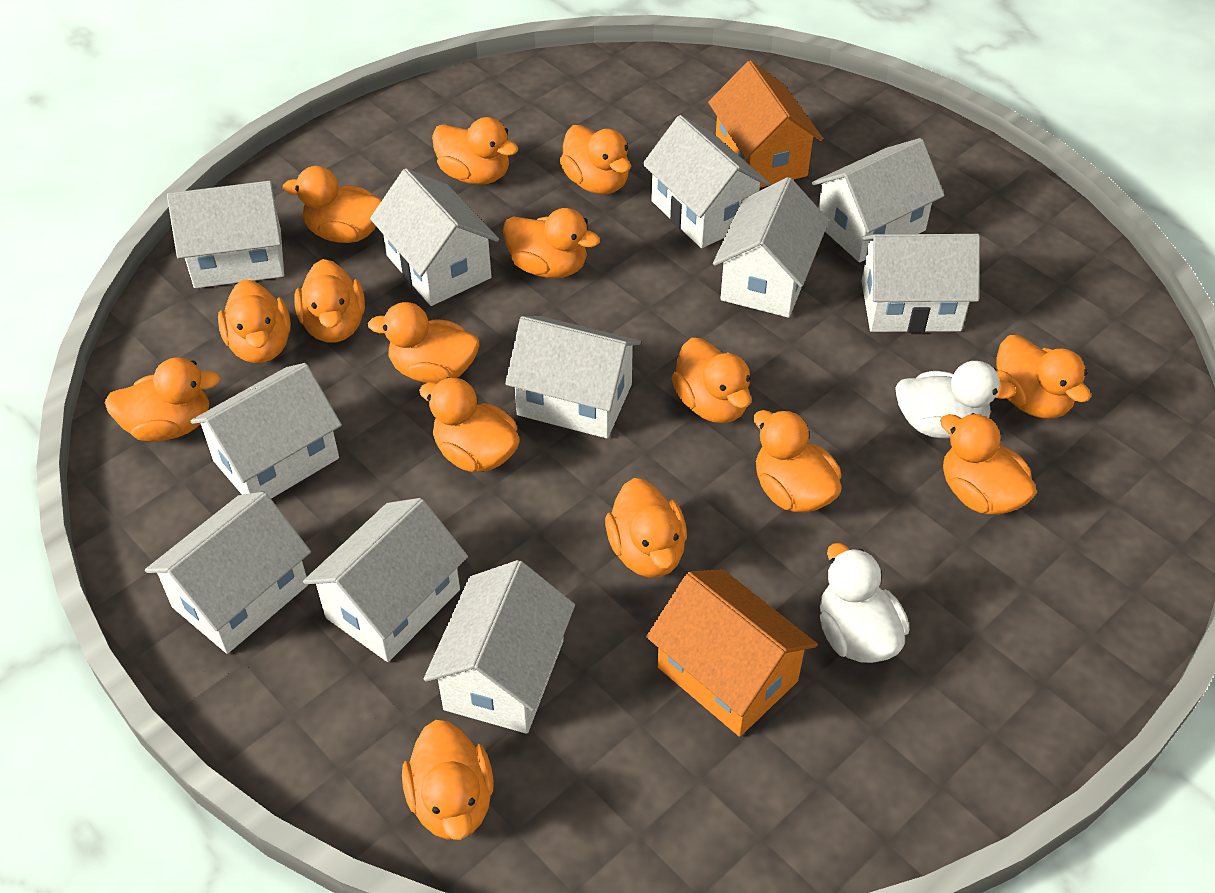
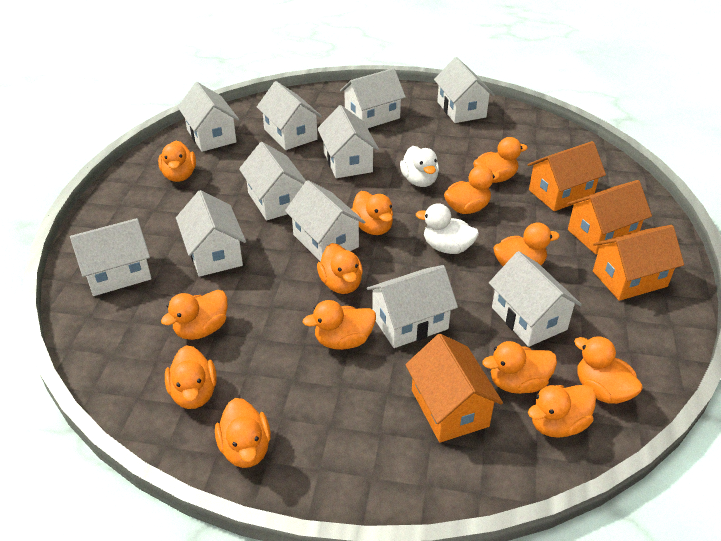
orange duck: 15 -> 13
orange house: 2 -> 4

